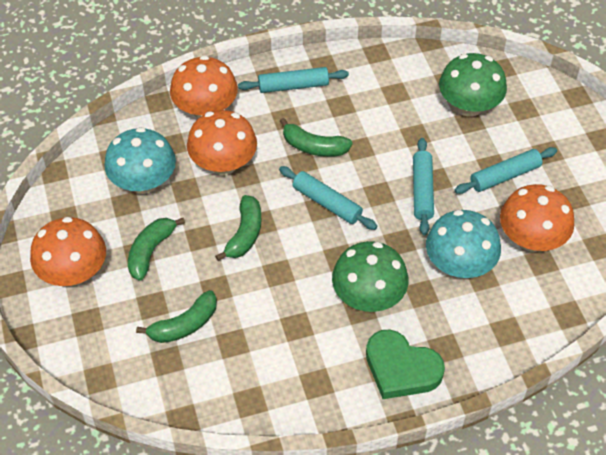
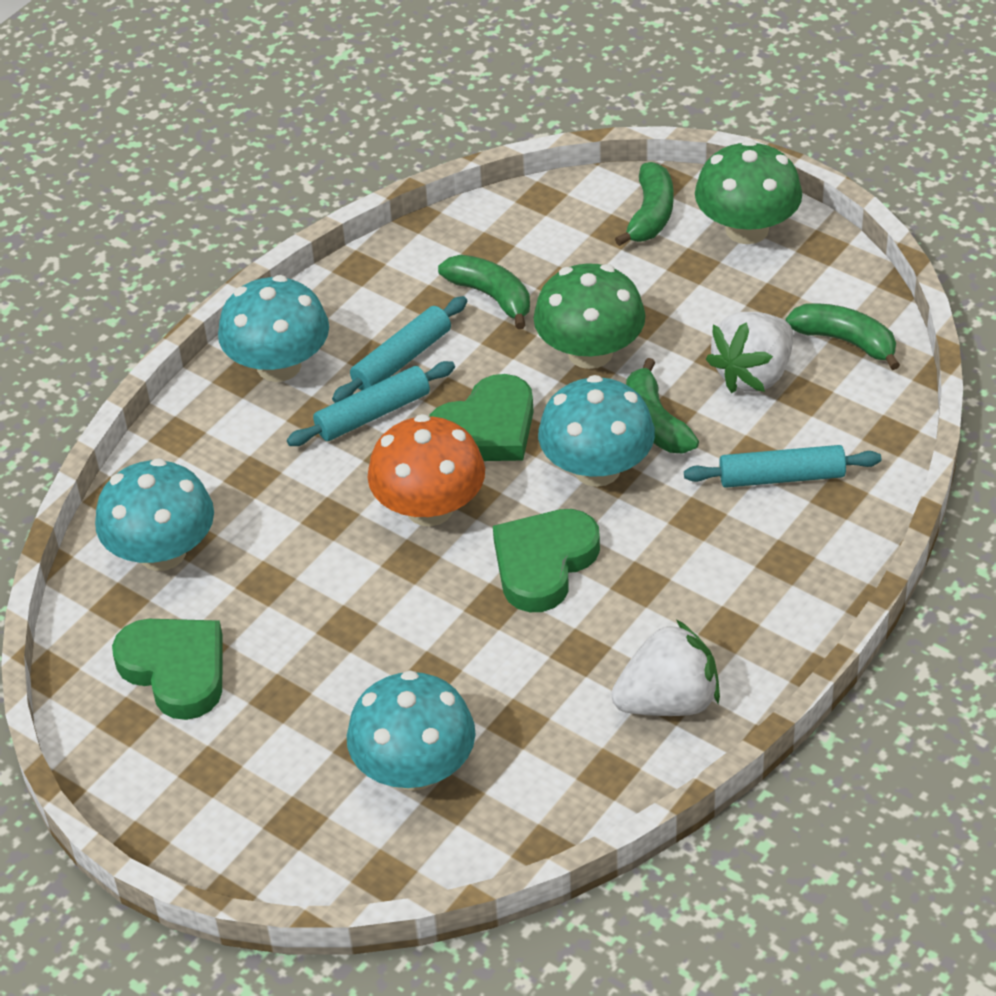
green heart: 1 -> 3
orange mushroom: 4 -> 1
turquoise mushroom: 2 -> 4
turquoise rolling pin: 4 -> 3
white strawberry: 0 -> 2

